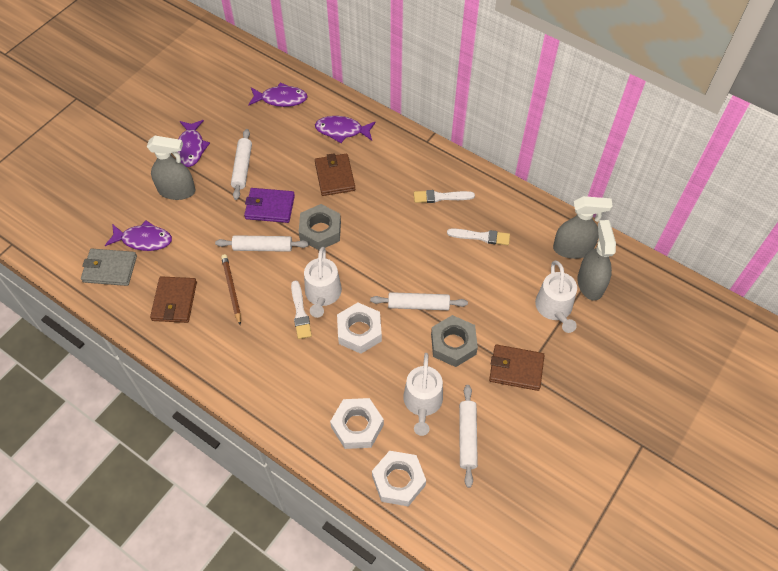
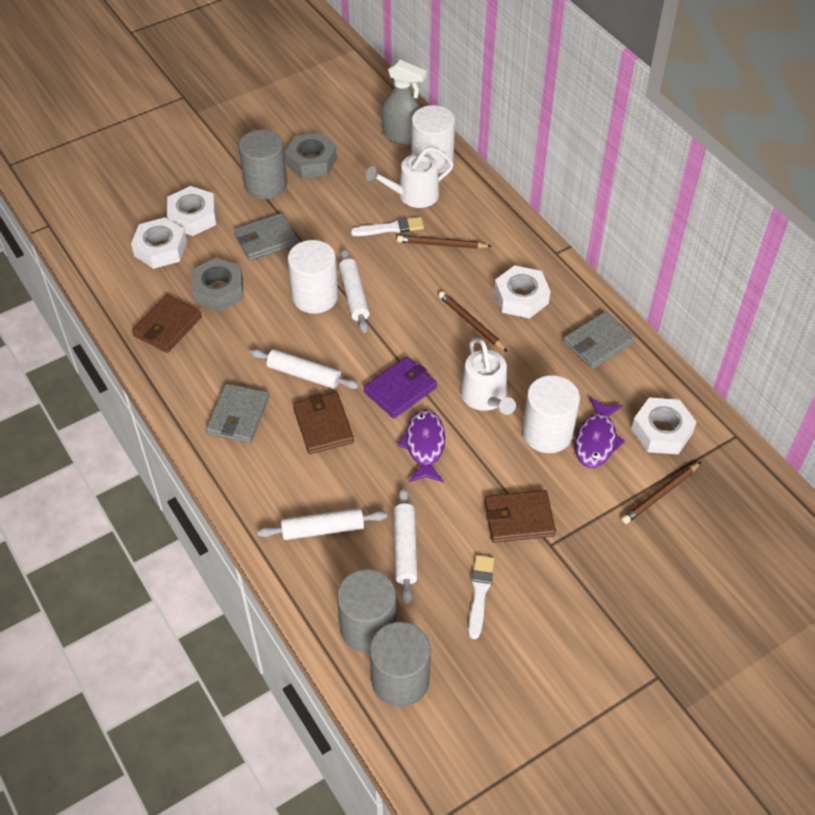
brown pencil: 1 -> 3
grey cylinder: 0 -> 3
grey spray bottle: 3 -> 1
grey wallet: 1 -> 3
purple fish: 4 -> 2
white brush: 3 -> 2
white cylinder: 0 -> 3
white nut: 3 -> 4
white watering can: 3 -> 2

